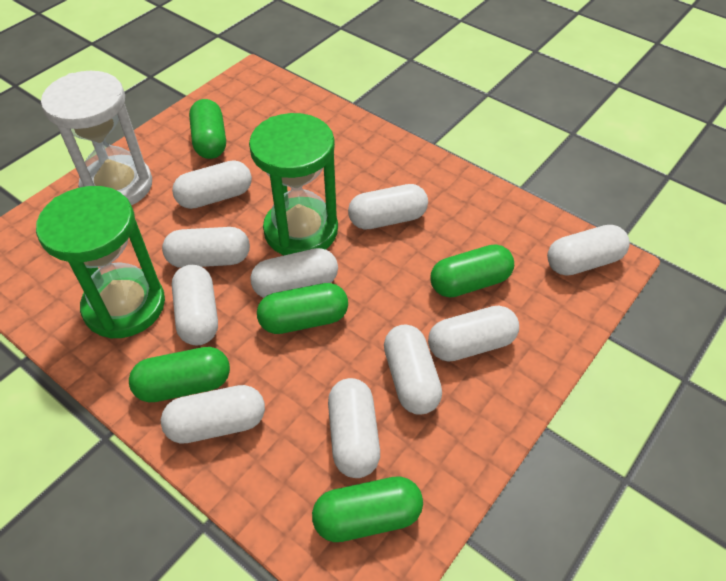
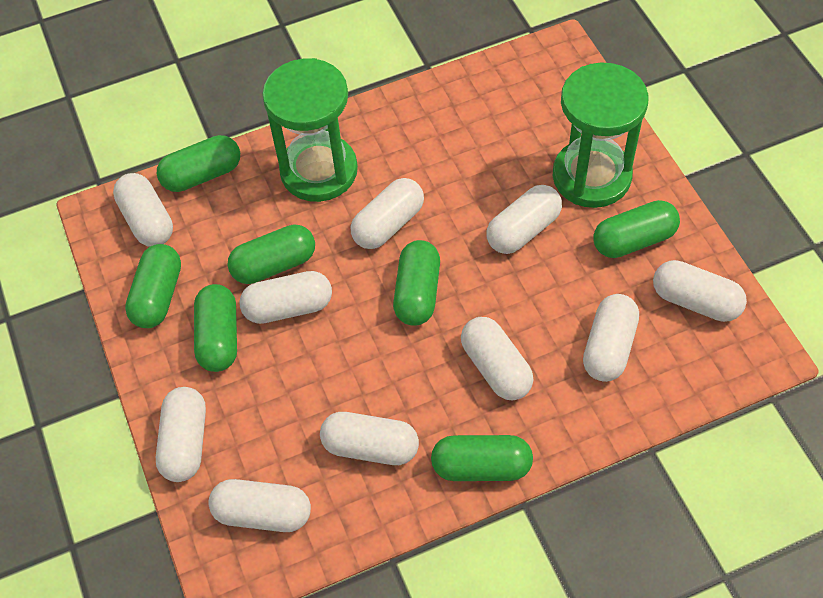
green capsule: 5 -> 7
white hourglass: 1 -> 0

